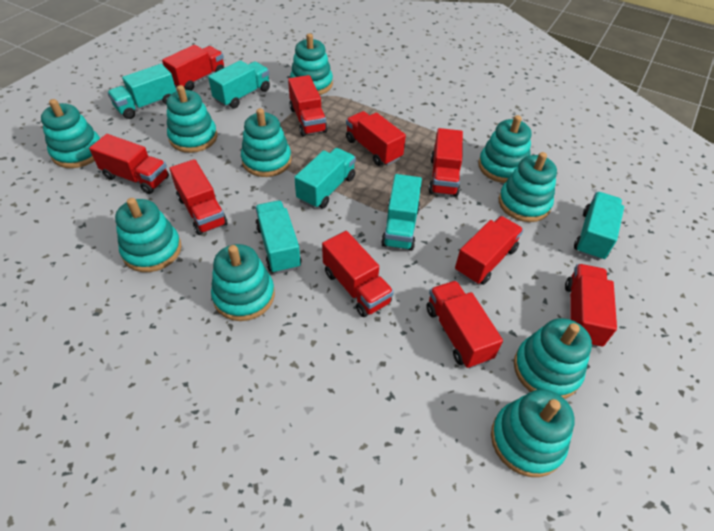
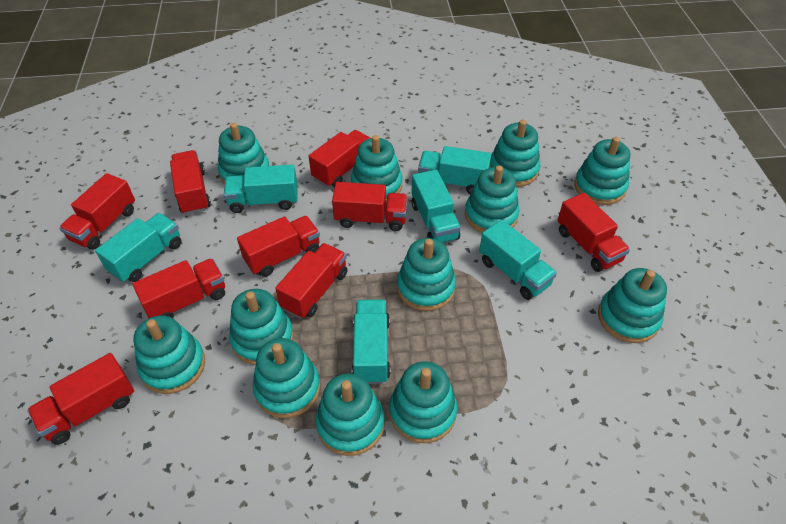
red truck: 10 -> 9
turquoise stacking toy: 10 -> 12

